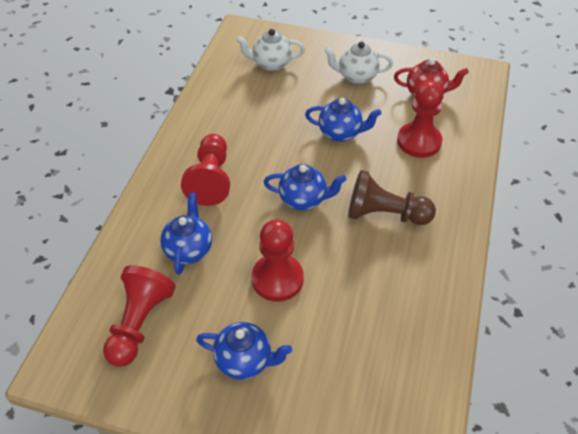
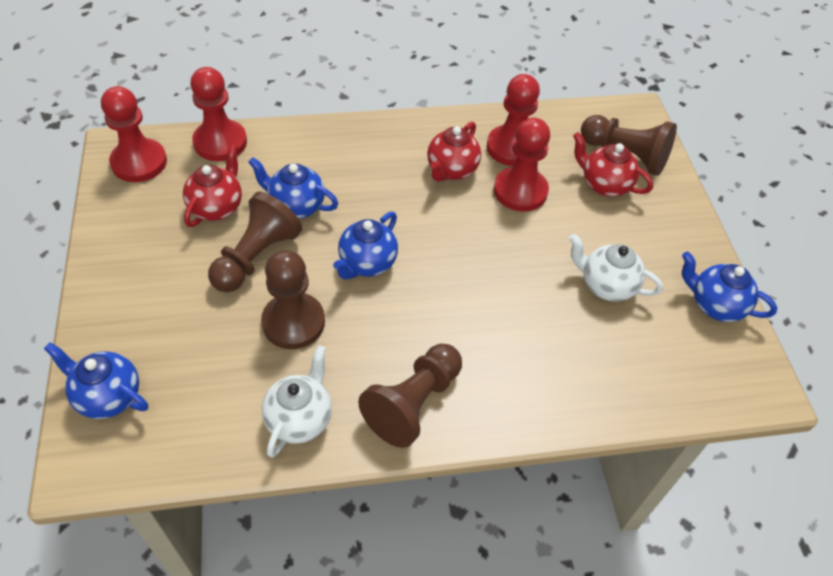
brown pawn: 1 -> 4
red teapot: 1 -> 3

